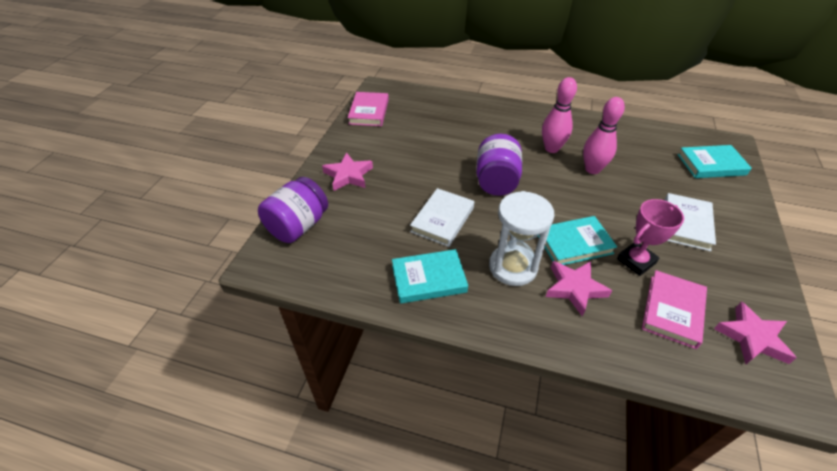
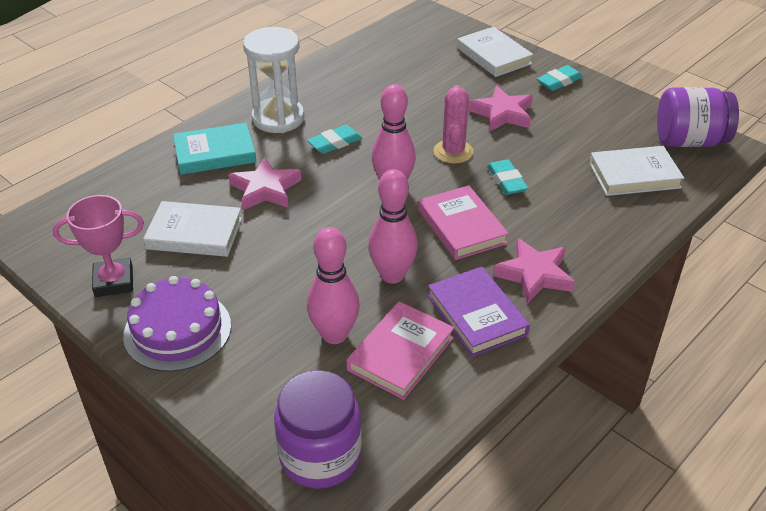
pink bowling pin: 2 -> 3
pink cactus: 0 -> 1
purple book: 0 -> 1
purple cake: 0 -> 1
turquoise book: 3 -> 1
turquoise eraser: 0 -> 3
white book: 2 -> 3

